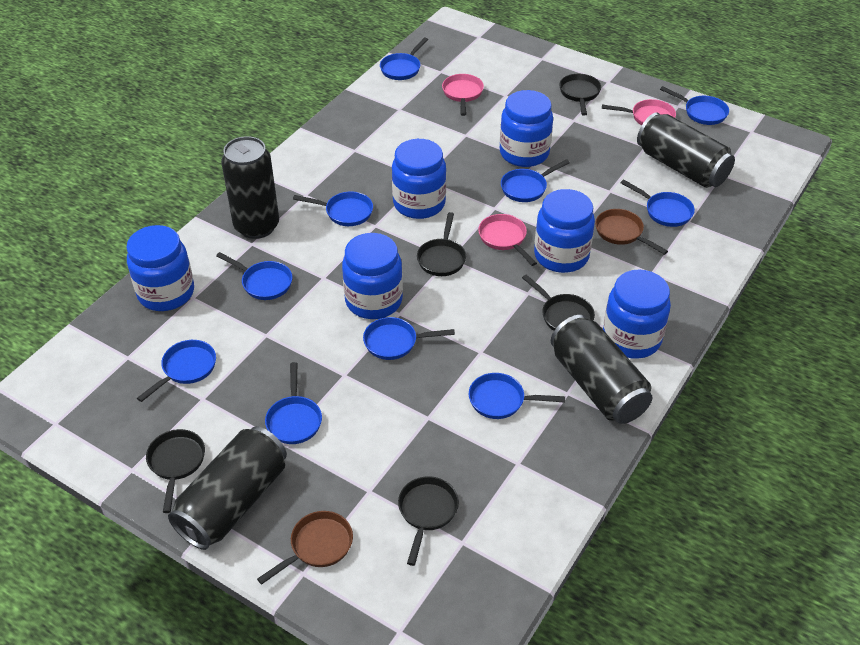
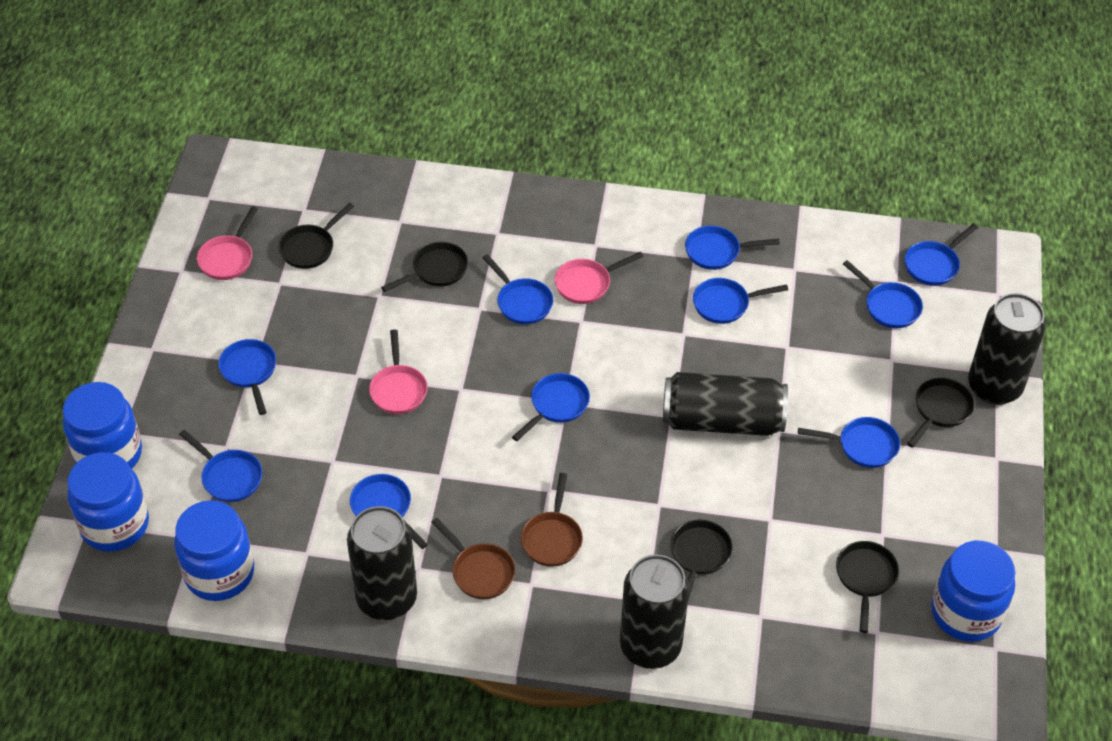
blue jar: 6 -> 4

